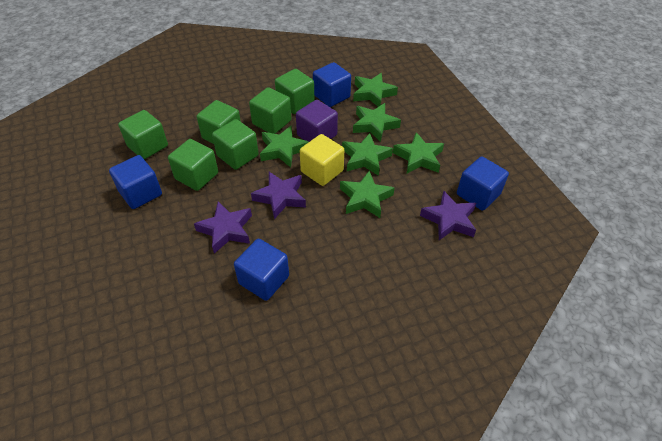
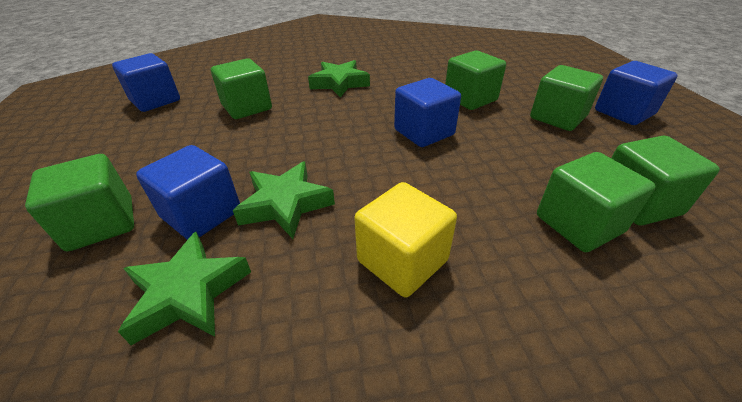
green star: 6 -> 3
purple cube: 1 -> 0
purple star: 3 -> 0

